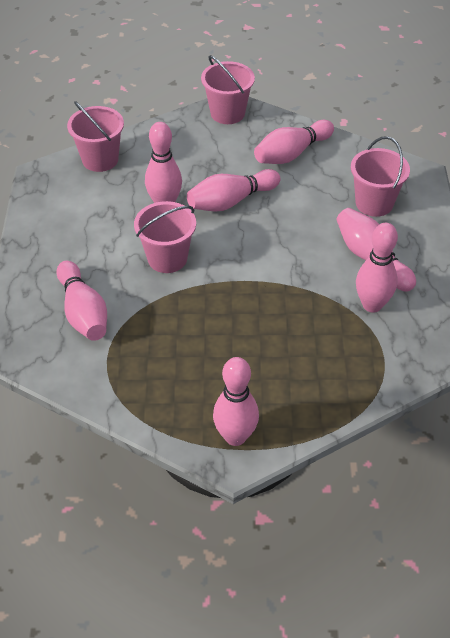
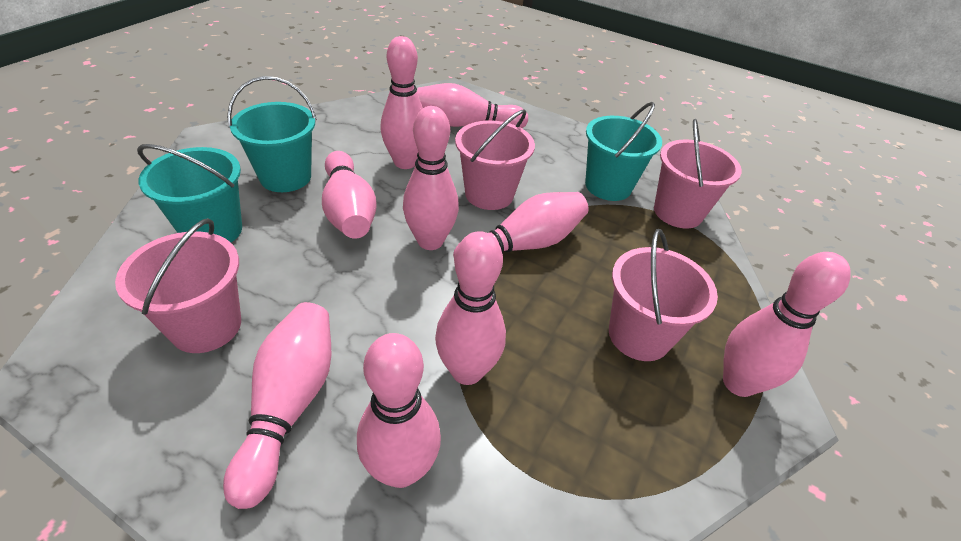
pink bowling pin: 7 -> 9
turquoise bucket: 0 -> 3

